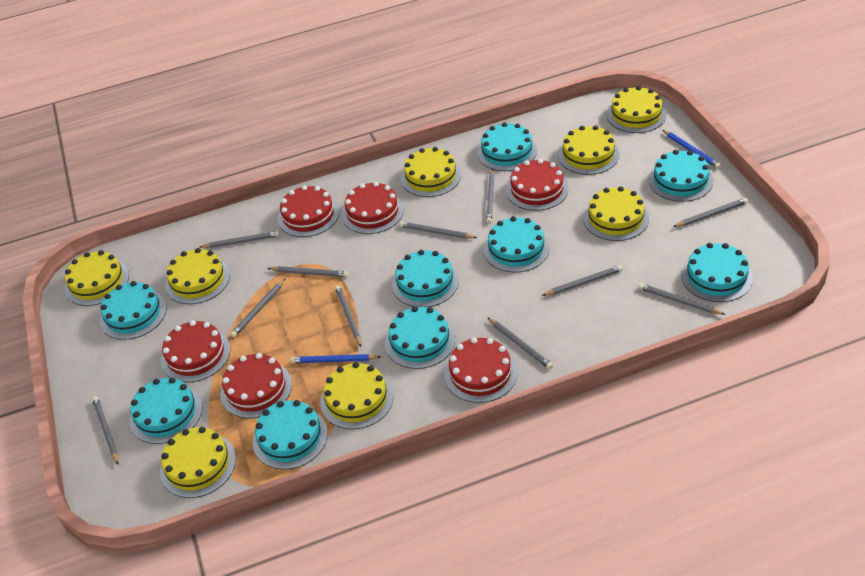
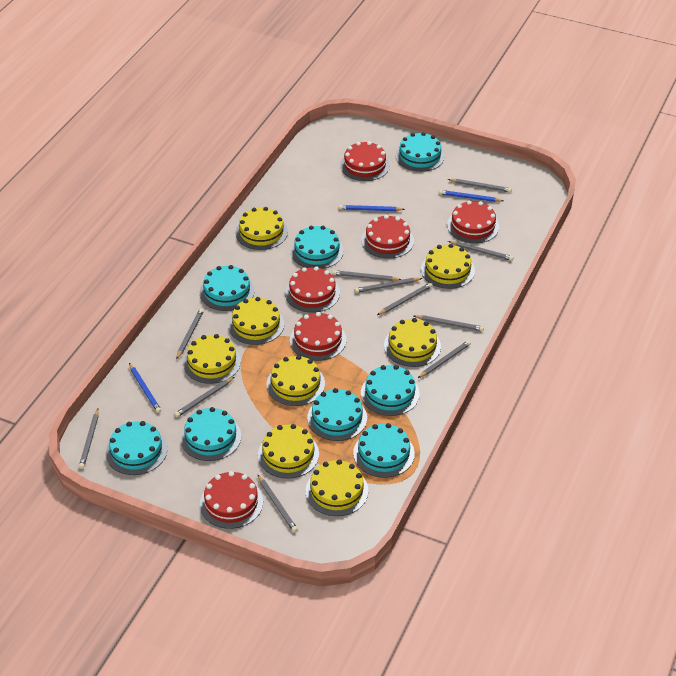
blue pencil: 2 -> 3
turquoise cake: 9 -> 8

